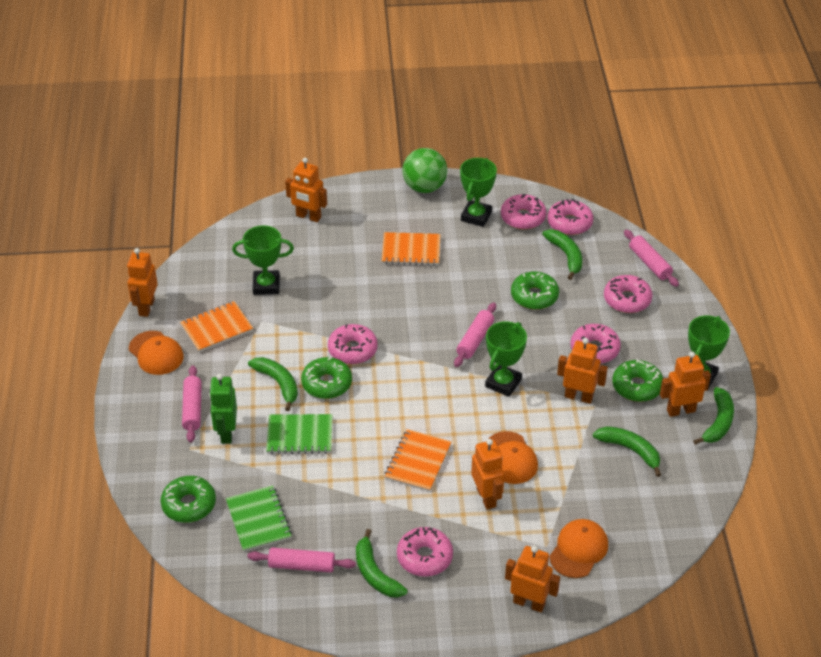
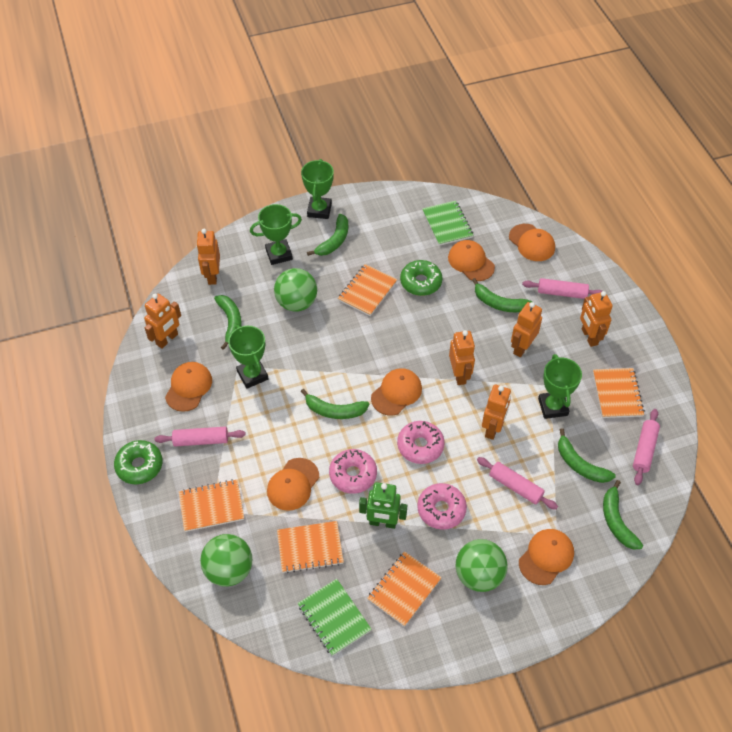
green ball: 1 -> 3
green banana: 5 -> 6
green donut: 4 -> 2
orange cap: 3 -> 6
orange notebook: 3 -> 5
pink donut: 6 -> 3

